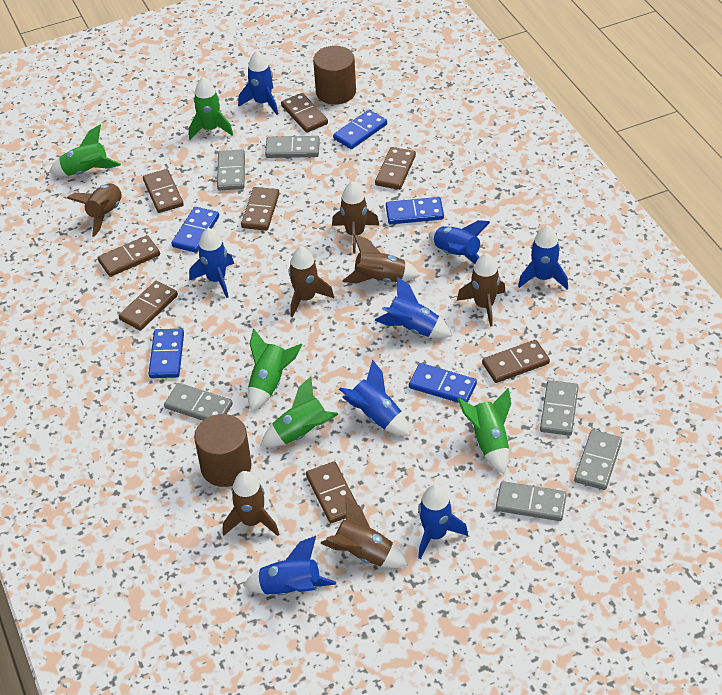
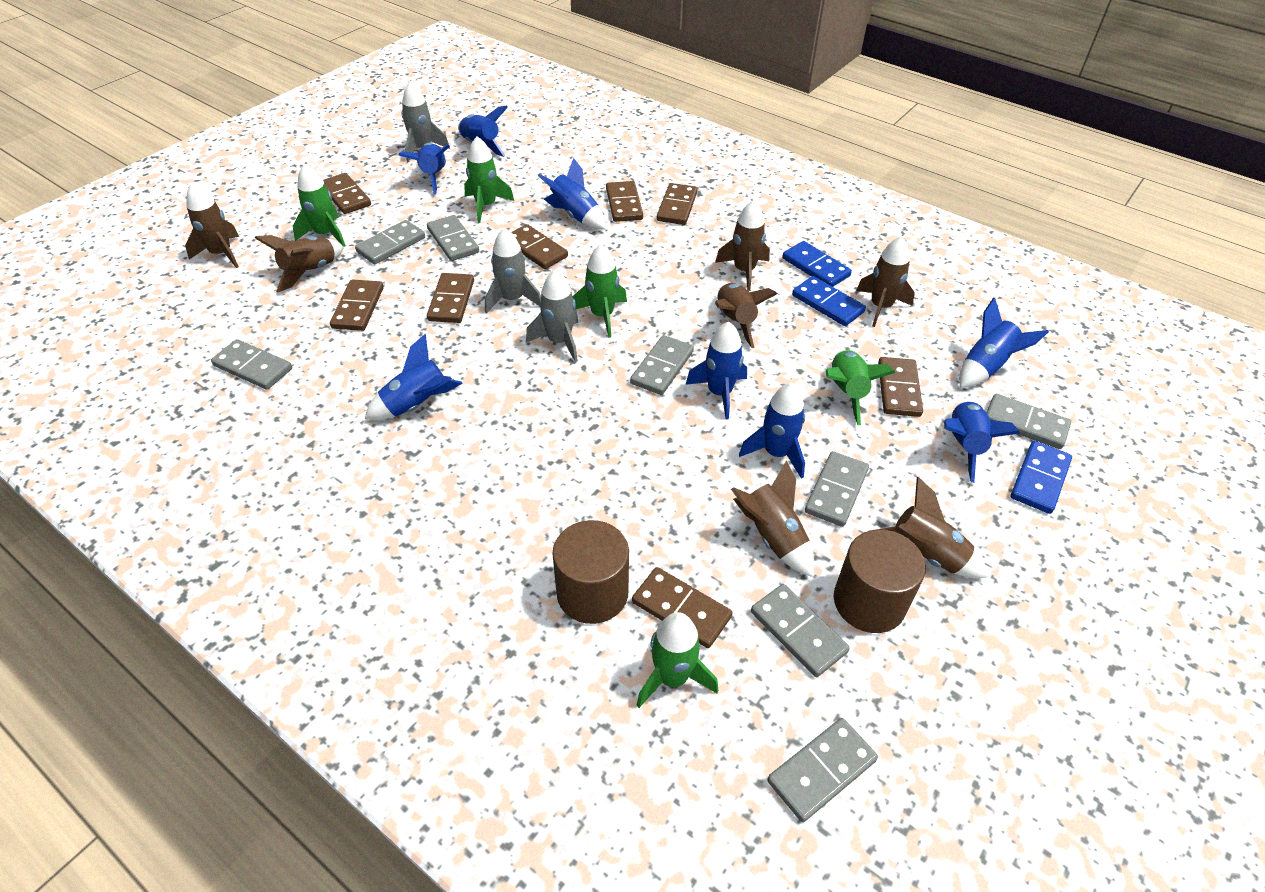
blue domino: 5 -> 3
grey domino: 6 -> 8
grey rocket: 0 -> 3

